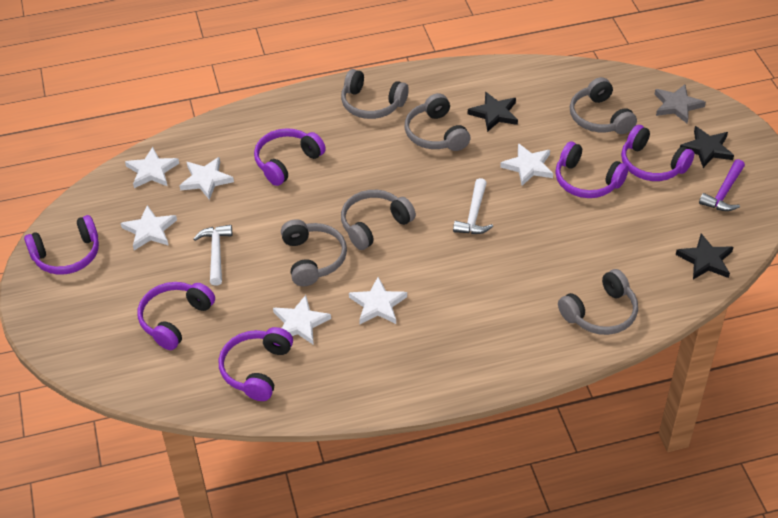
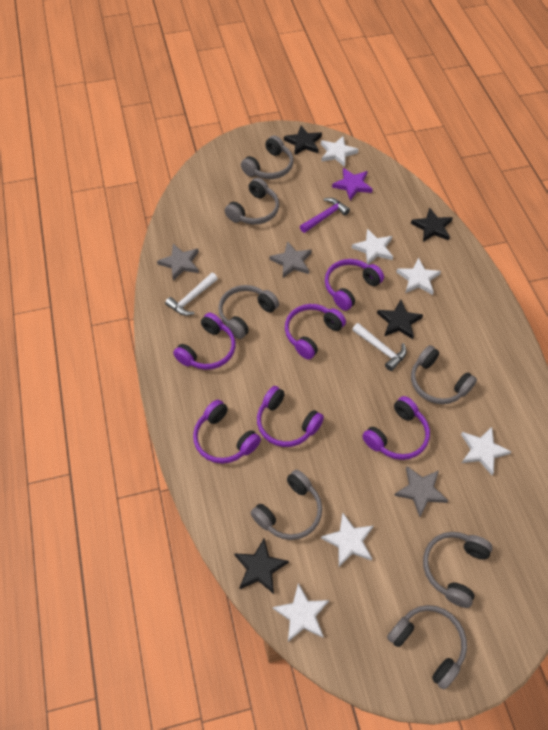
black star: 3 -> 4
grey headphones: 6 -> 7
grey star: 1 -> 3
purple star: 0 -> 1

